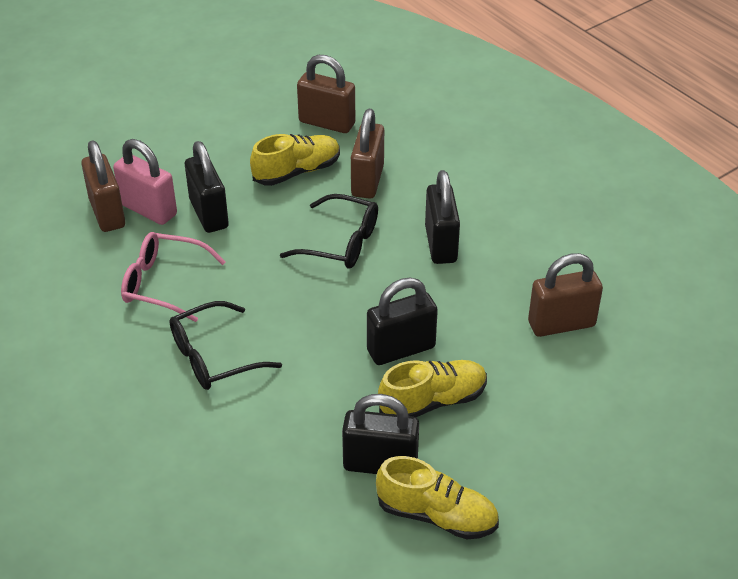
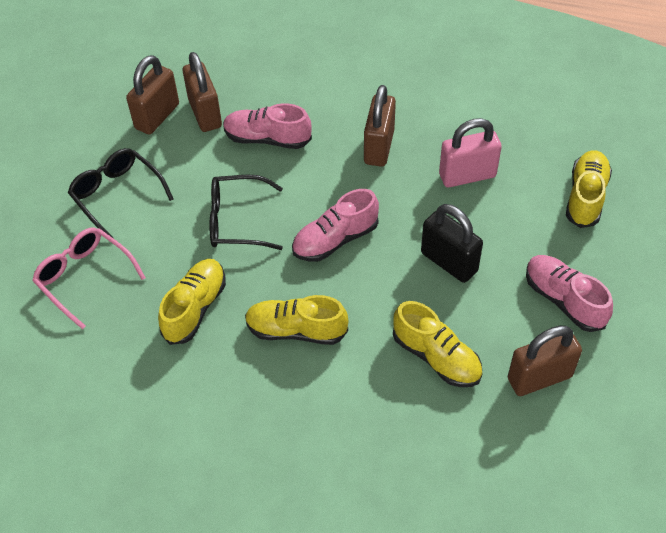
black padlock: 4 -> 1
pink shoe: 0 -> 3
yellow shoe: 3 -> 4

